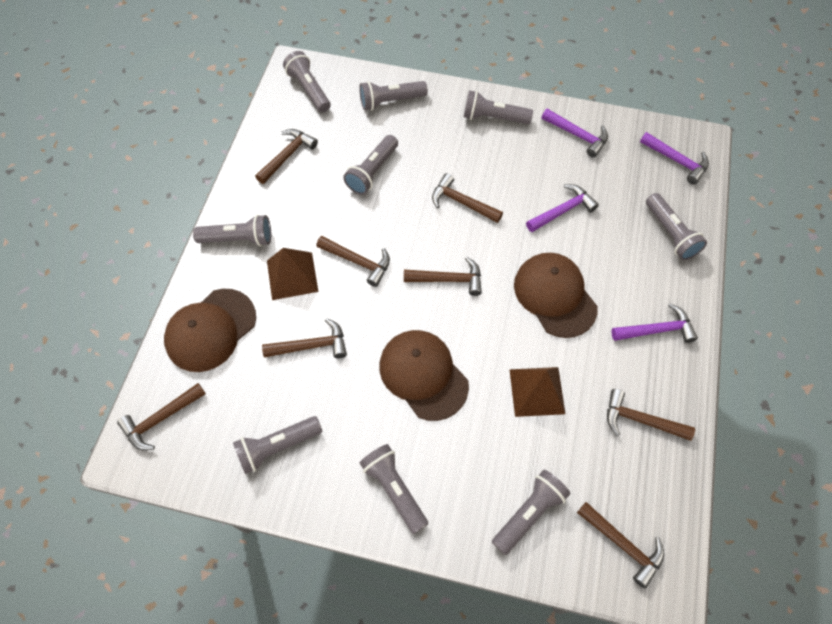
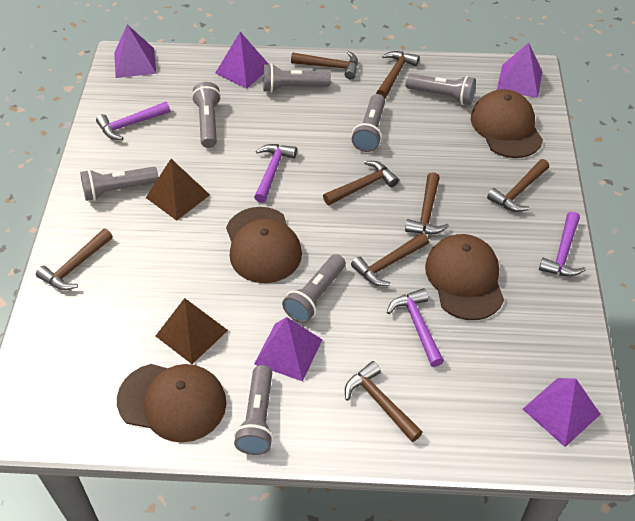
brown cap: 3 -> 4
grey flashlight: 9 -> 7
purple pyramid: 0 -> 5

